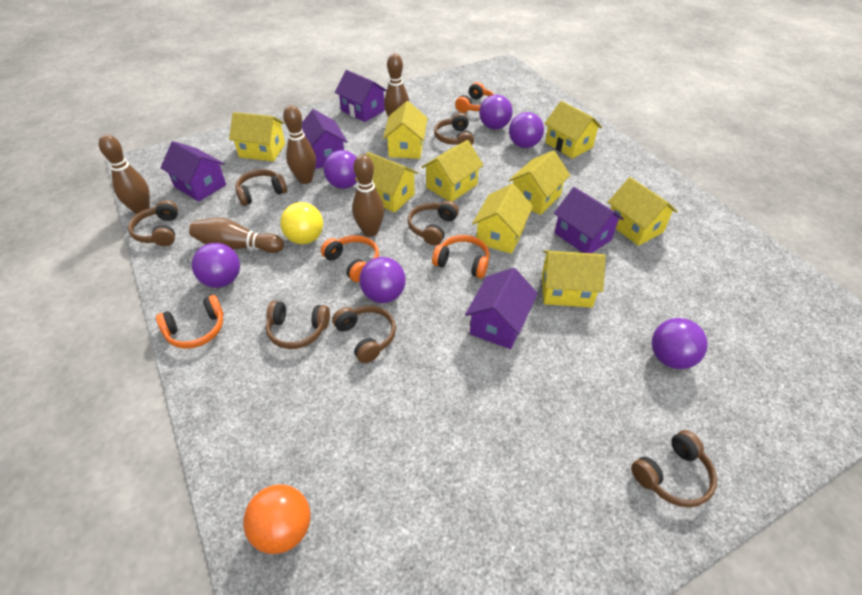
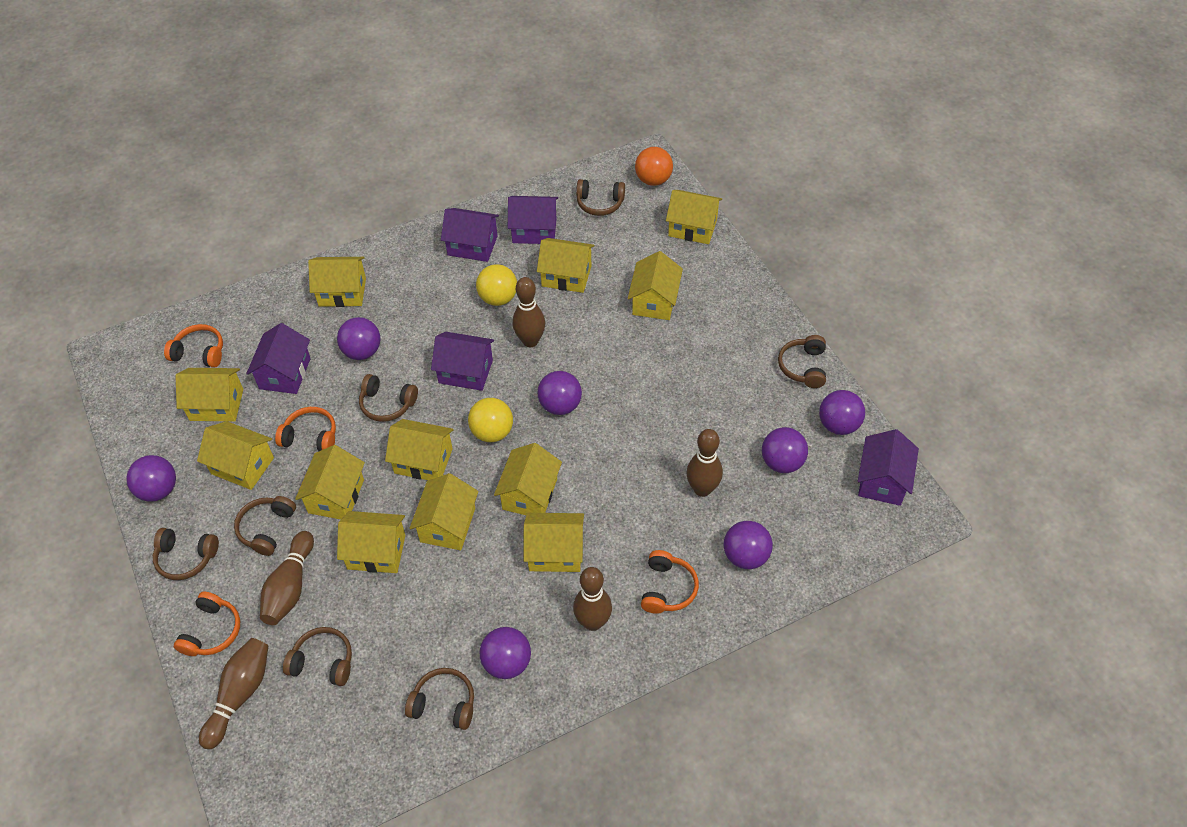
purple ball: 6 -> 7
yellow ball: 1 -> 2
yellow house: 9 -> 12

